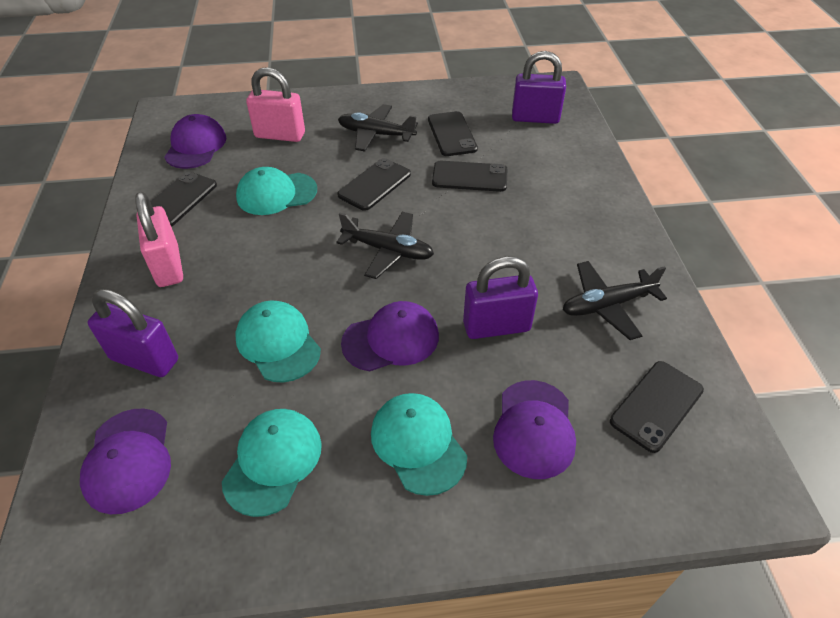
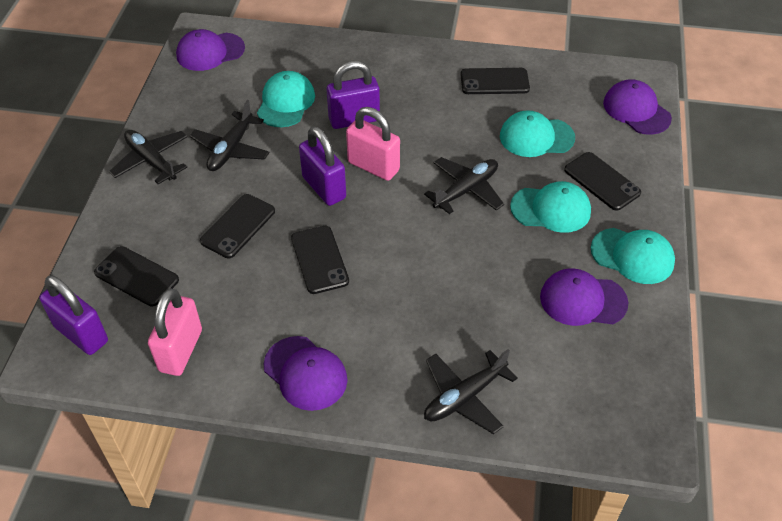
black plane: 3 -> 4

